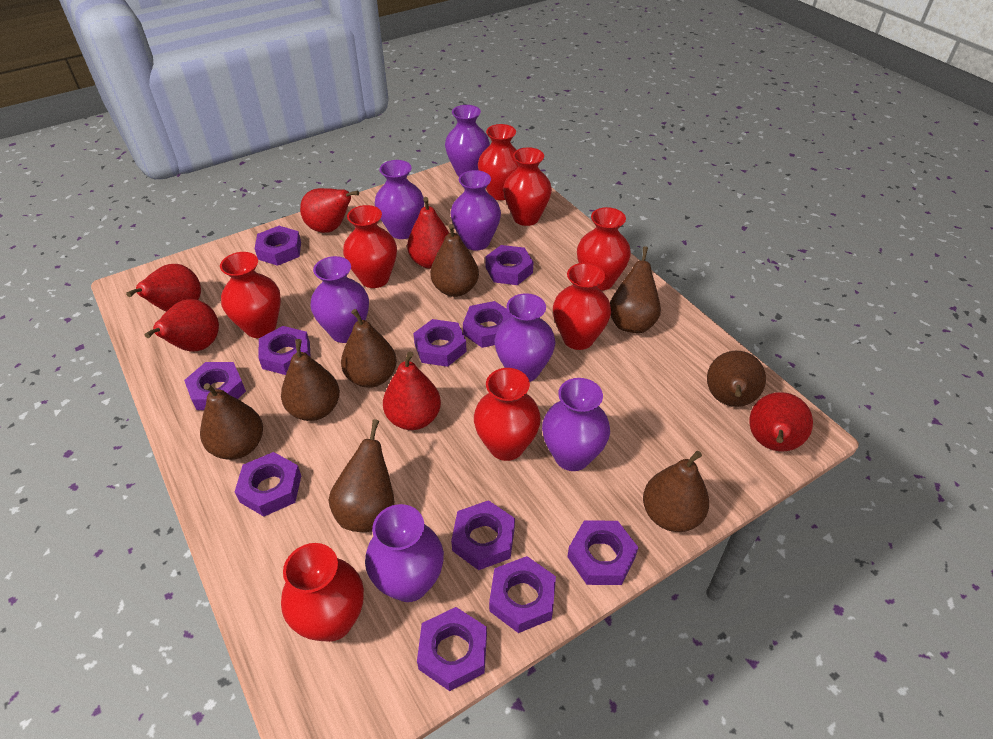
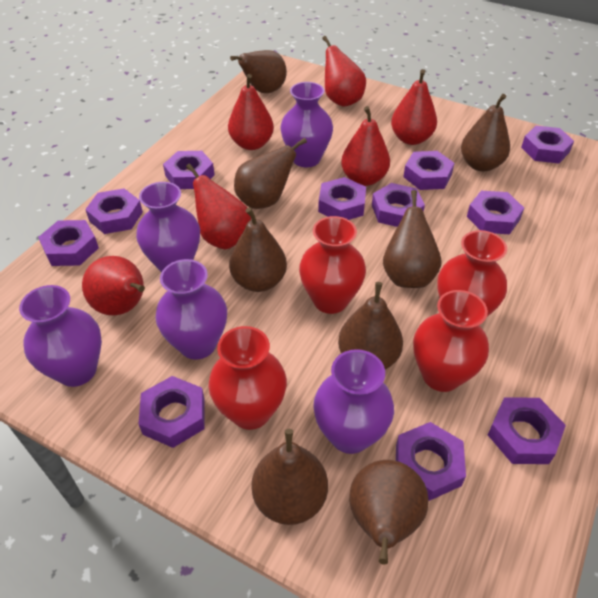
purple vase: 7 -> 5
red vase: 8 -> 4

